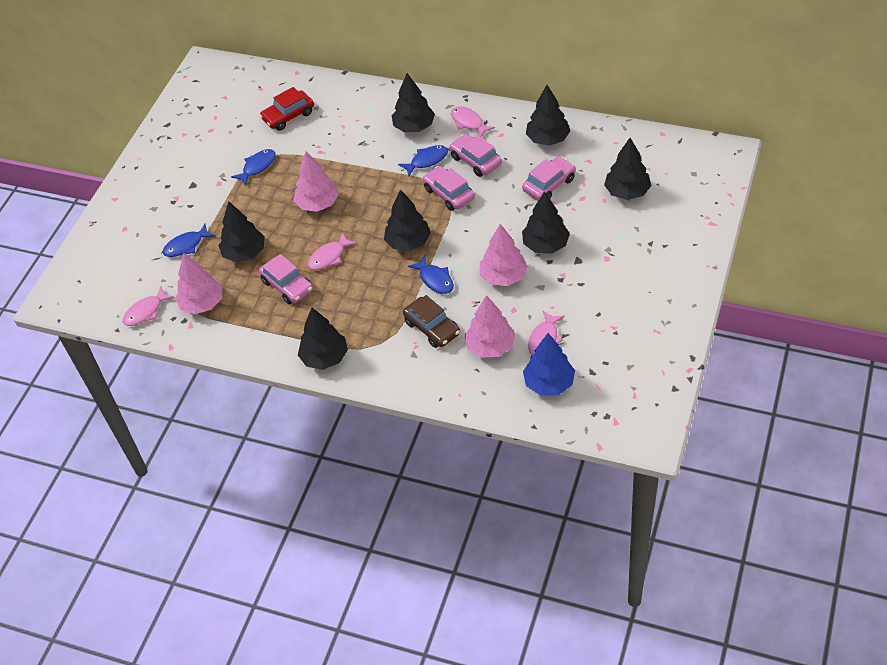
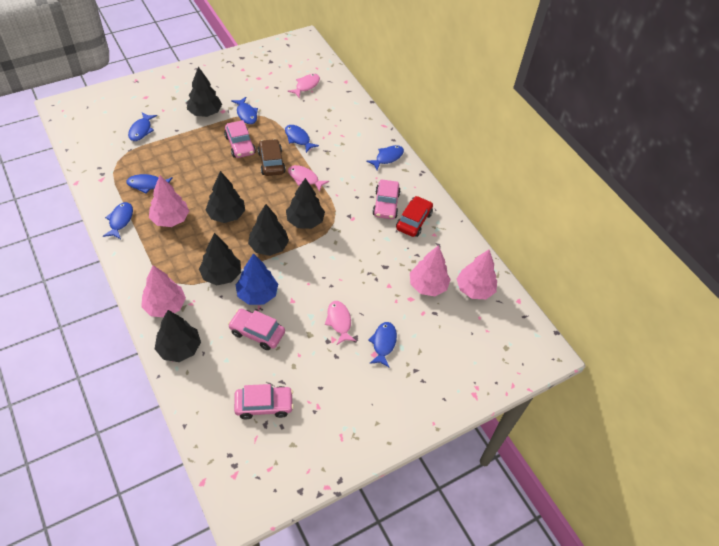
black tree: 7 -> 6
blue fish: 4 -> 7
pink fish: 4 -> 3

